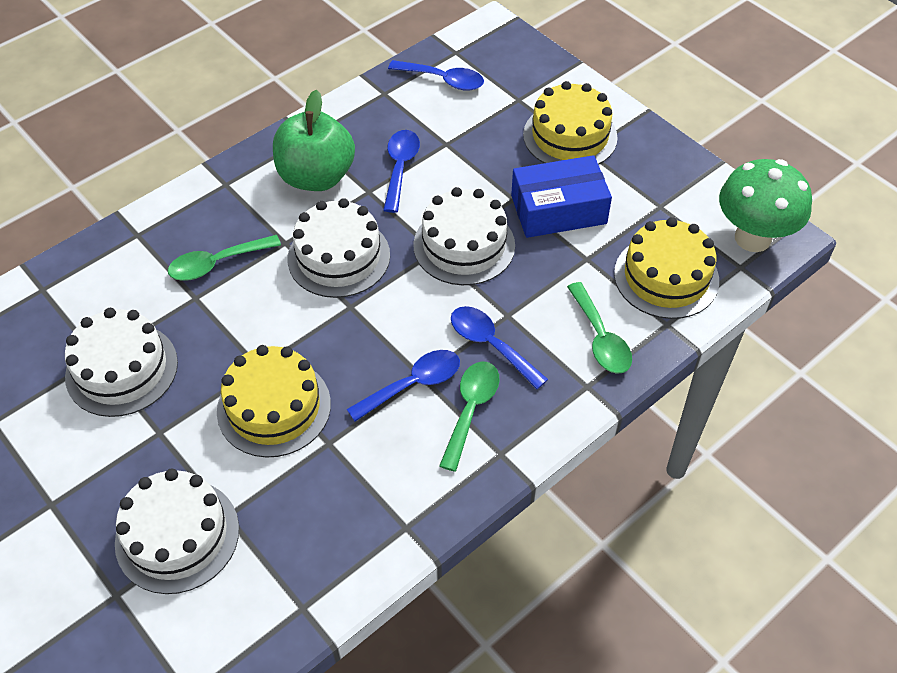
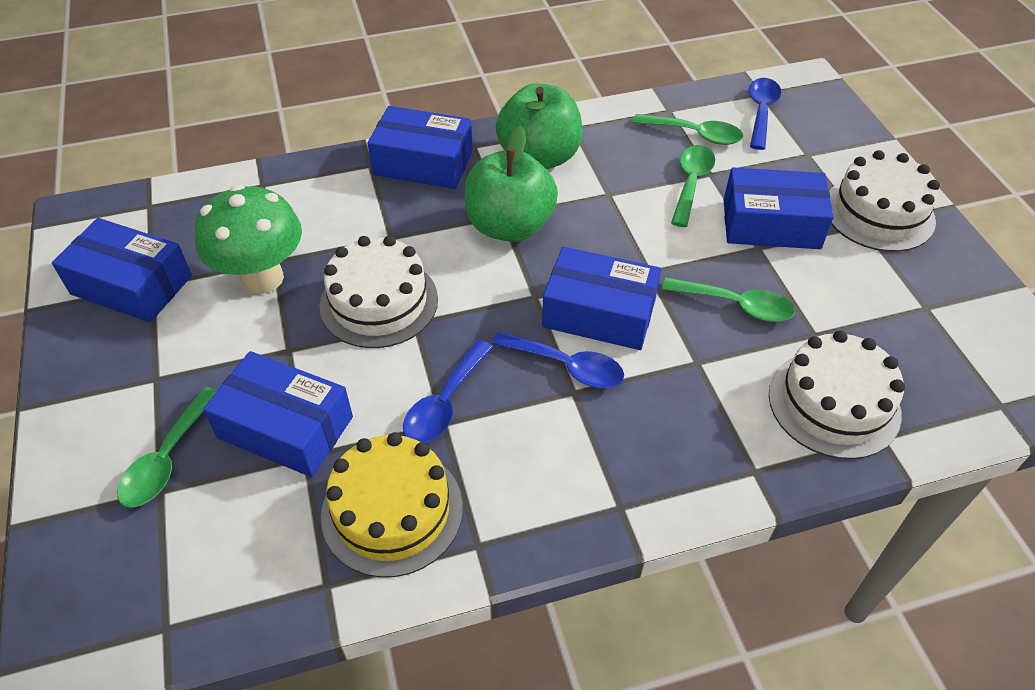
blue box: 1 -> 5
blue spoon: 4 -> 3
green apple: 1 -> 2
green spoon: 3 -> 4
white cake: 4 -> 3
yellow cake: 3 -> 1

